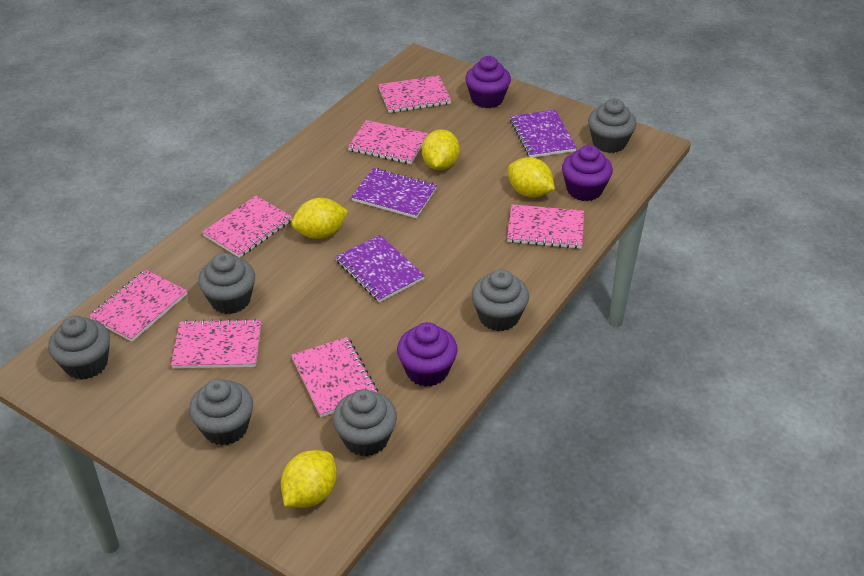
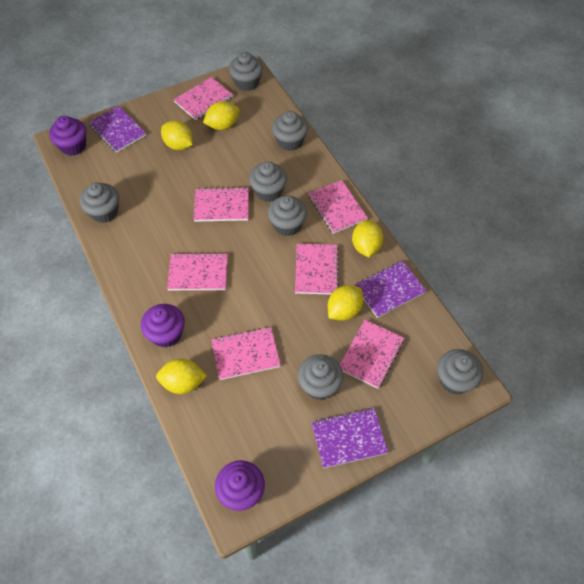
grey cupcake: 6 -> 7
yellow lemon: 4 -> 5

